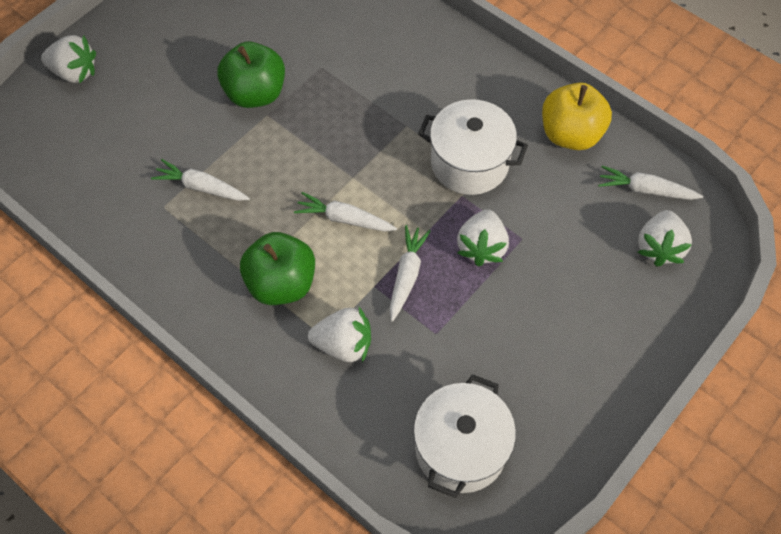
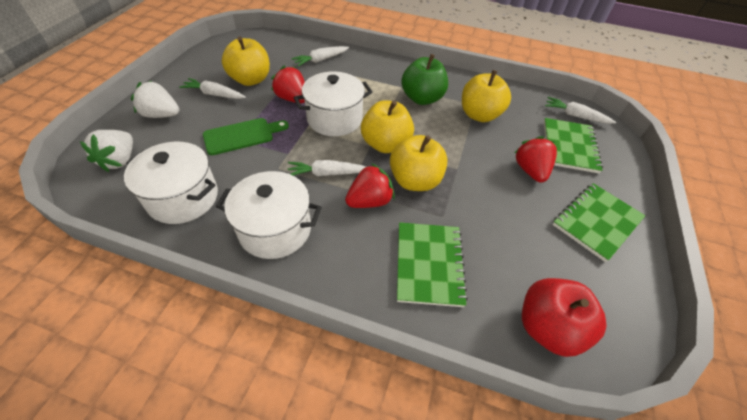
green apple: 2 -> 1
green cutting board: 0 -> 1
green notebook: 0 -> 3
red apple: 0 -> 1
red strawberry: 0 -> 3
white pot: 2 -> 3
white strawberry: 4 -> 2
yellow apple: 1 -> 4

